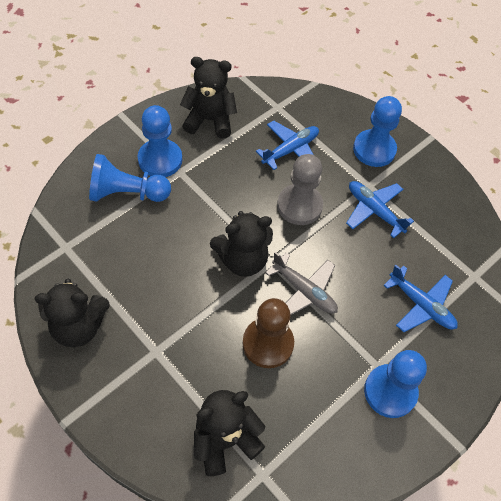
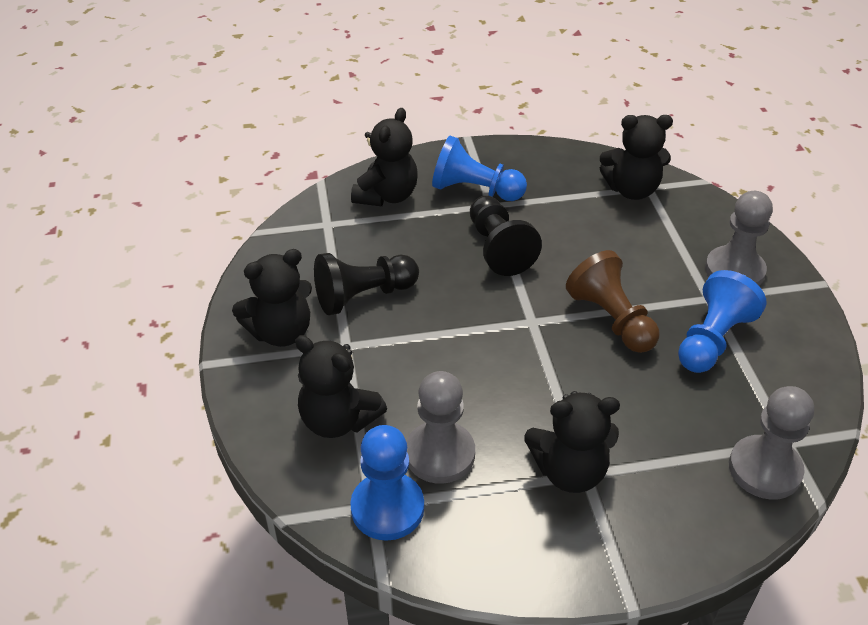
black pawn: 0 -> 2
black teddy bear: 4 -> 5
blue pawn: 4 -> 3
blue plane: 3 -> 0
grey pawn: 1 -> 3
grey plane: 1 -> 0

